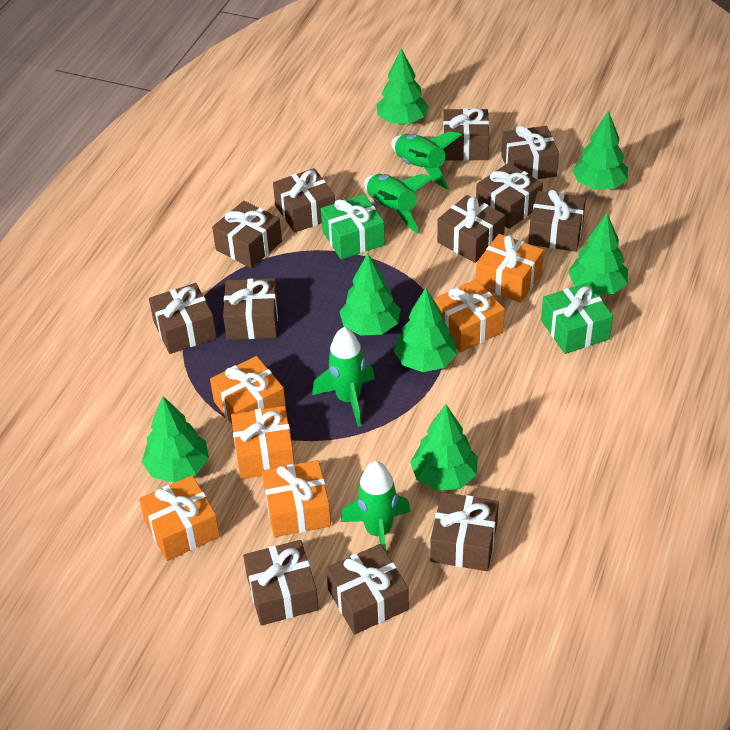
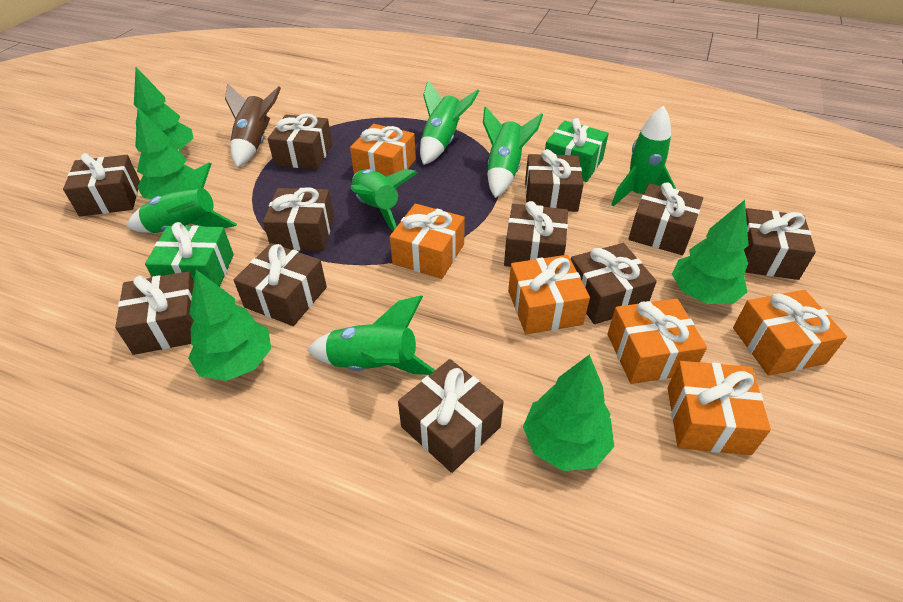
brown gift: 12 -> 11
brown rocket: 0 -> 1
green rocket: 4 -> 6
green tree: 7 -> 5

